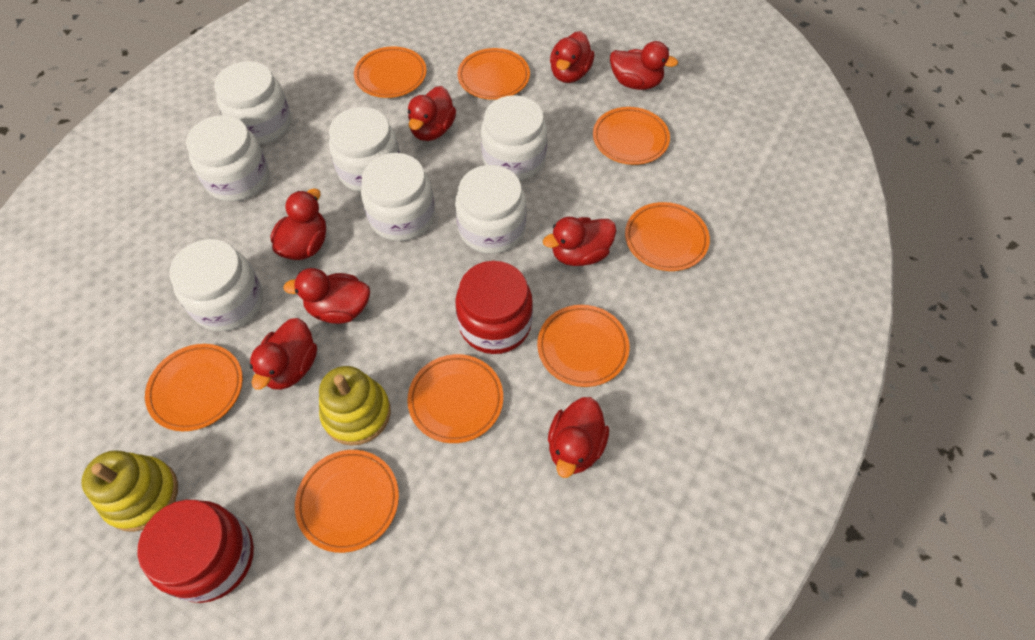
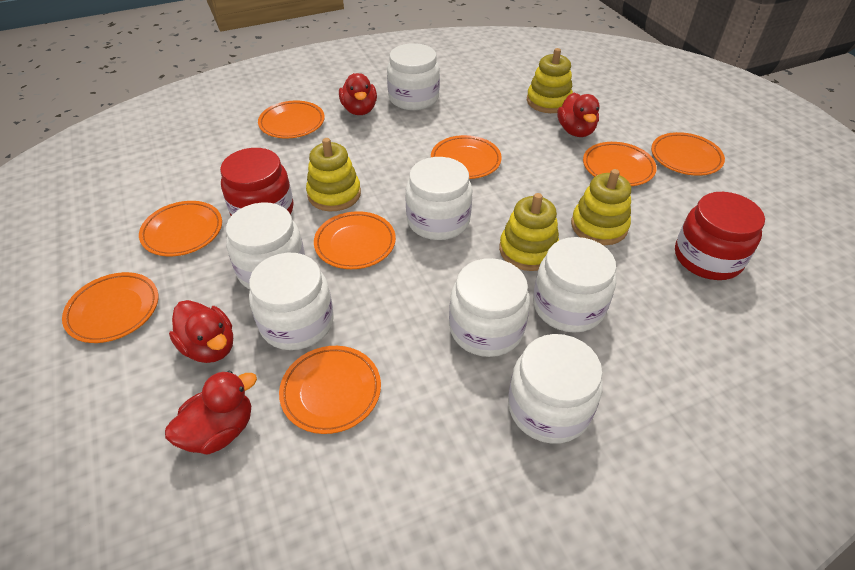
red duck: 8 -> 4
yellow stacking toy: 2 -> 4

